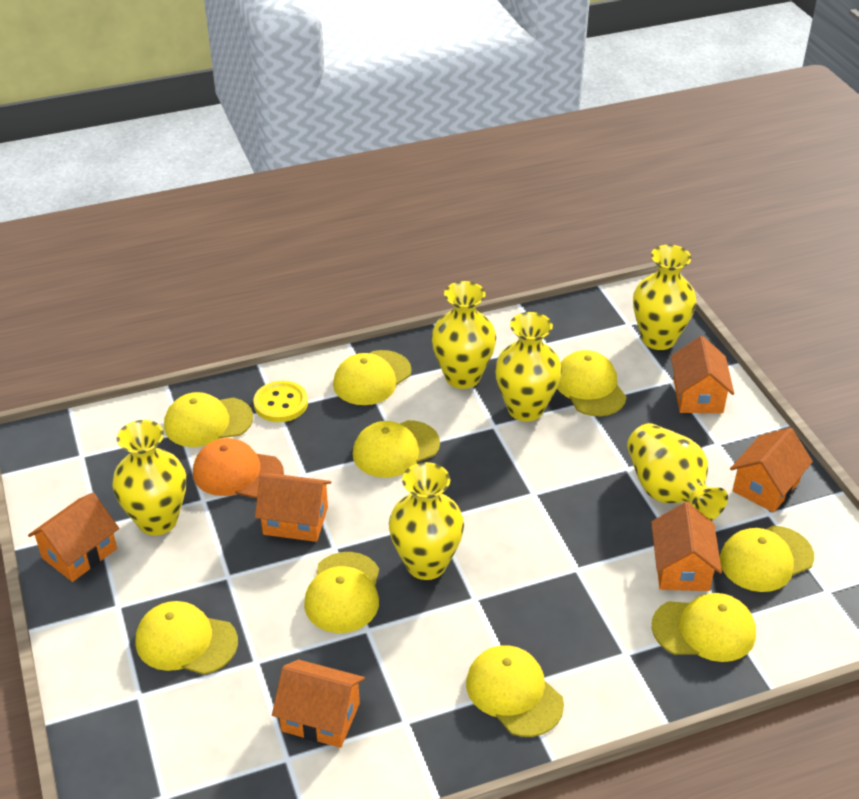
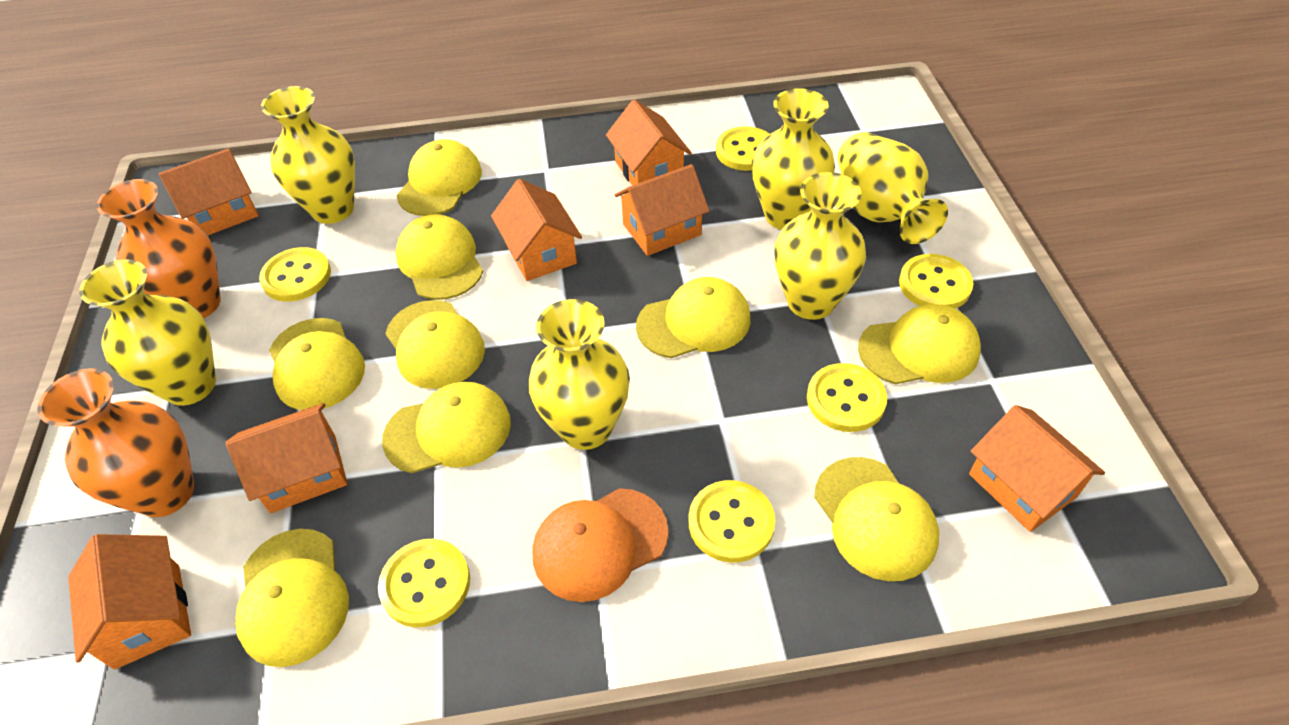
orange house: 6 -> 7
orange vase: 0 -> 2
yellow button: 1 -> 6

